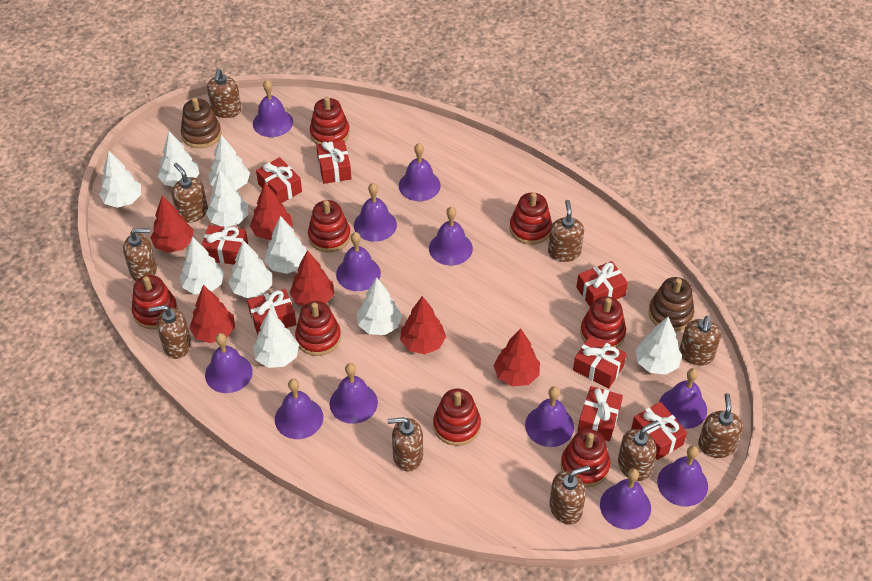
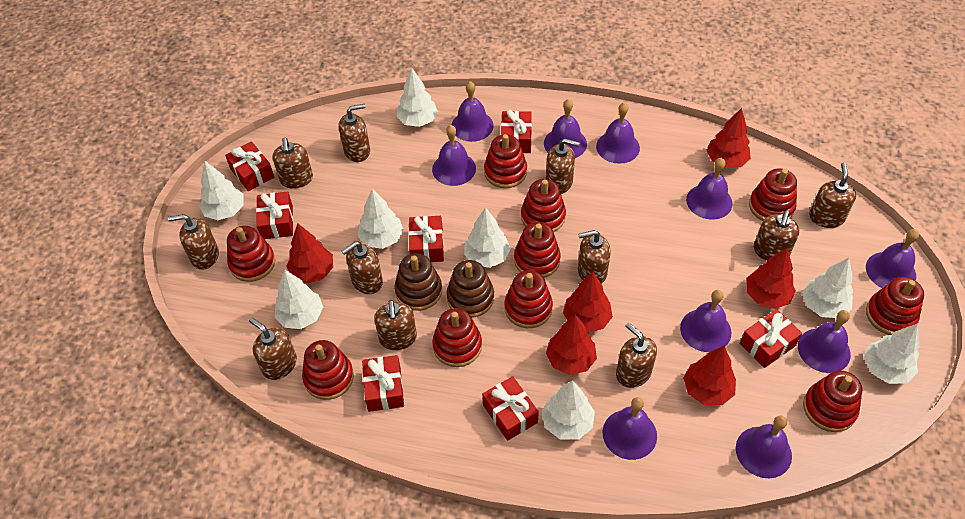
brown soap dispenser: 10 -> 11
purple bell: 12 -> 10
red gift: 8 -> 7
red stacking toy: 8 -> 10
white tree: 10 -> 8

